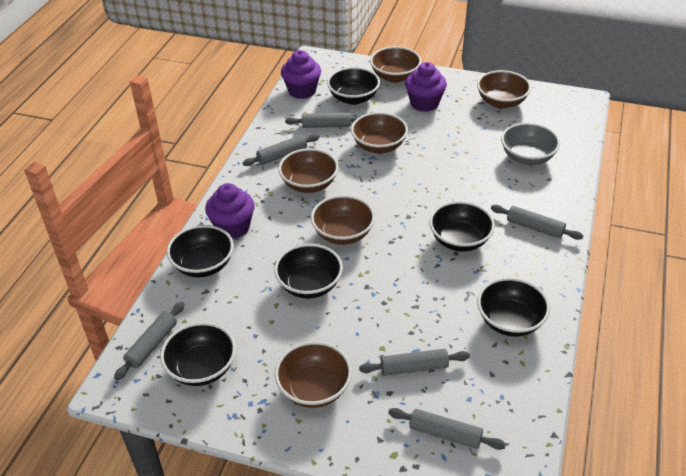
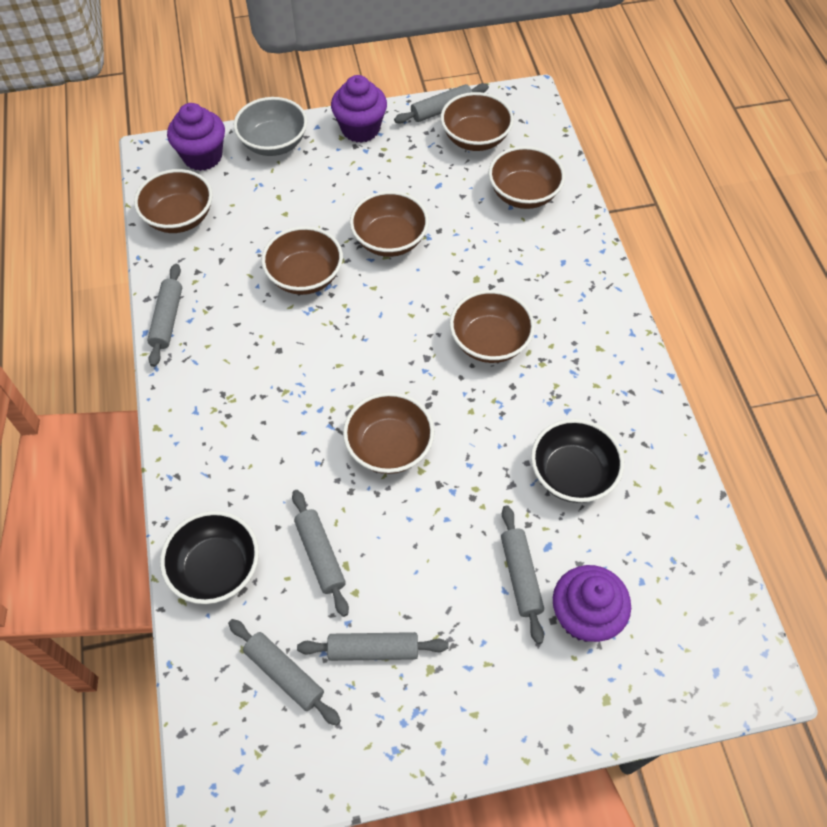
black bowl: 6 -> 2
brown bowl: 6 -> 7

